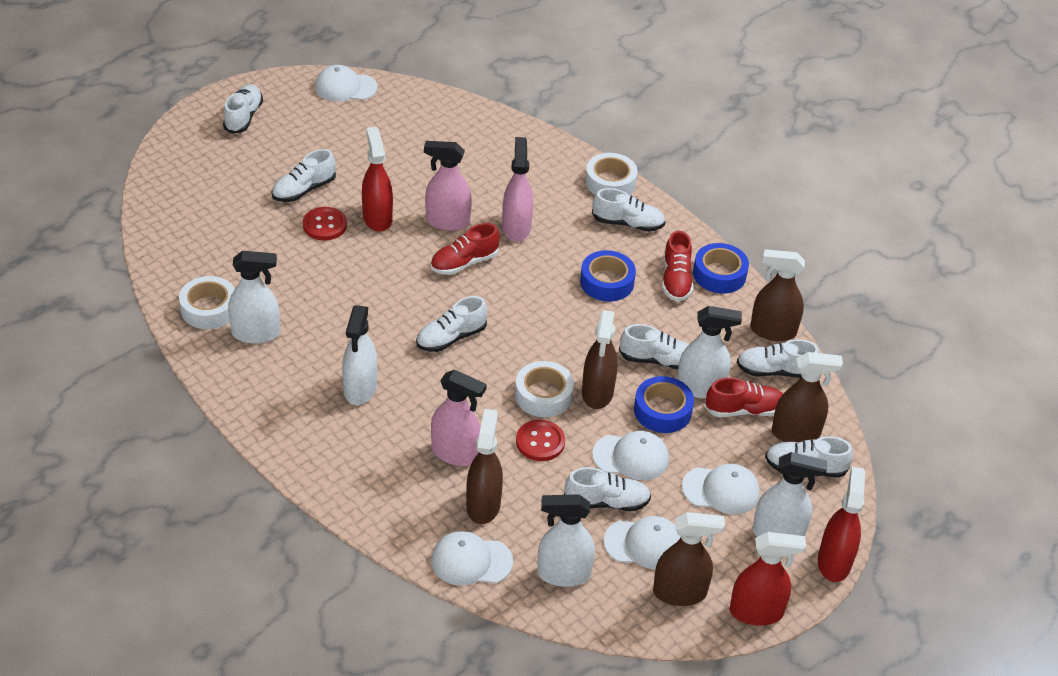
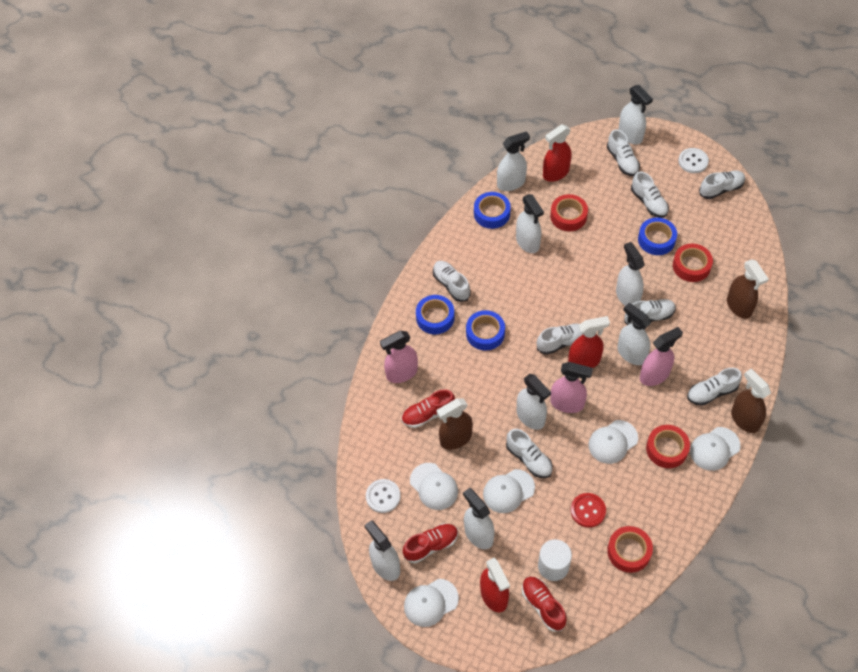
blue tape: 3 -> 4
brown spray bottle: 5 -> 3
red button: 2 -> 1
red tape: 0 -> 4
white button: 0 -> 2
white cylinder: 0 -> 1
white spray bottle: 5 -> 8
white tape: 3 -> 0

